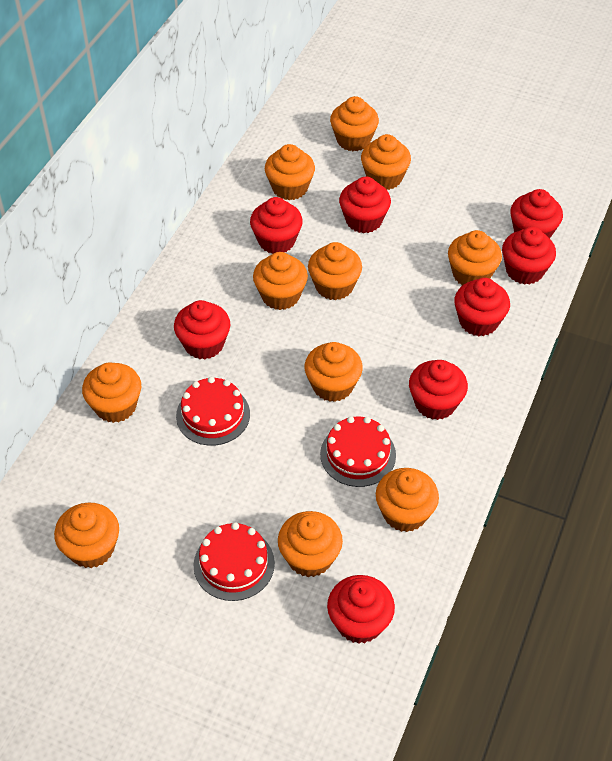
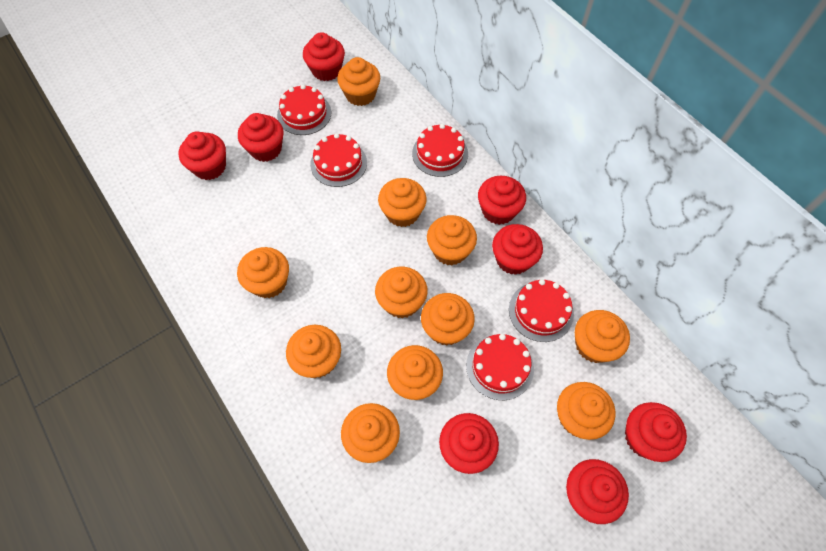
red cake: 3 -> 5

